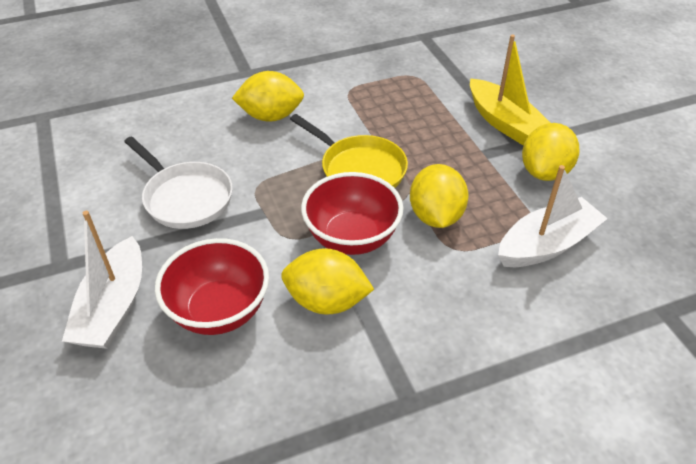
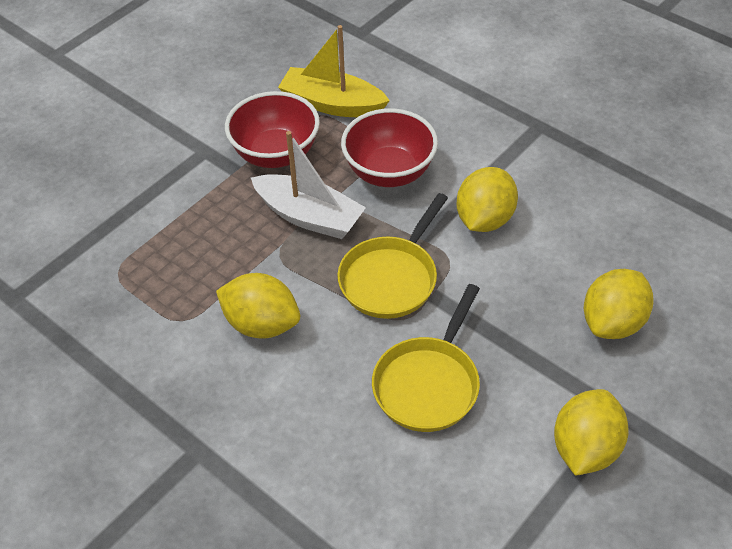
white boat: 2 -> 1
white pan: 1 -> 0
yellow pan: 1 -> 2

